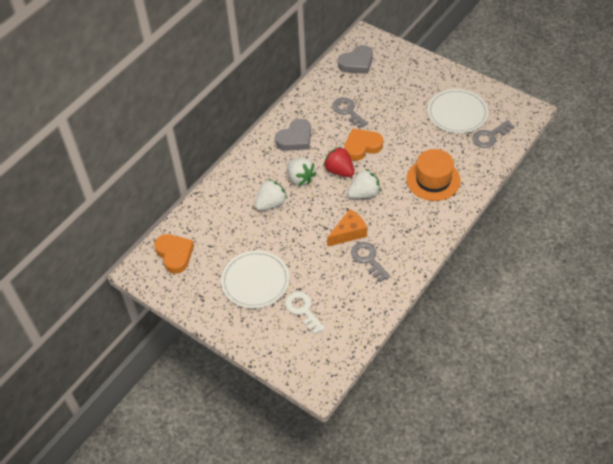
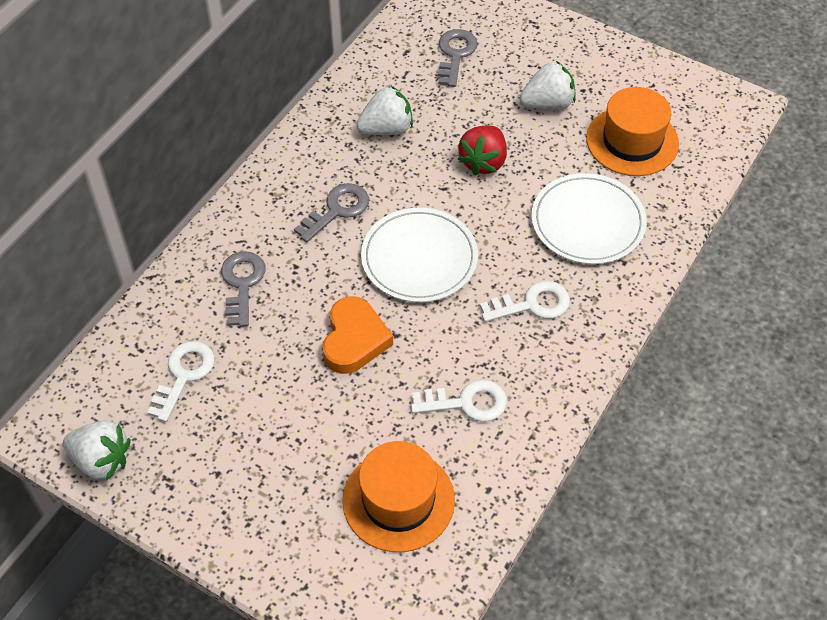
grey heart: 2 -> 0
orange cheese: 1 -> 0
orange hat: 1 -> 2
orange heart: 2 -> 1
white key: 1 -> 3

